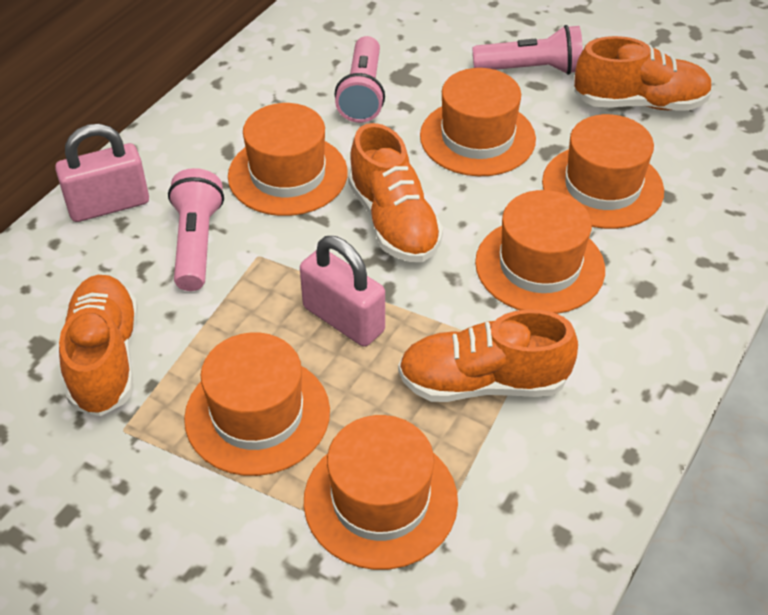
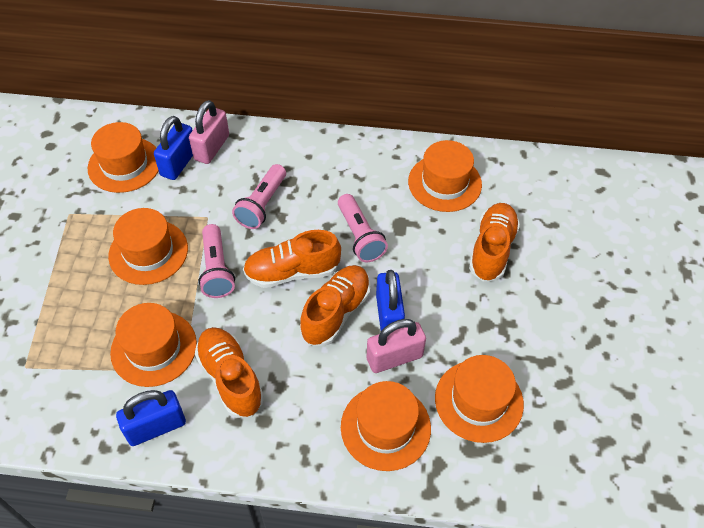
blue padlock: 0 -> 3

